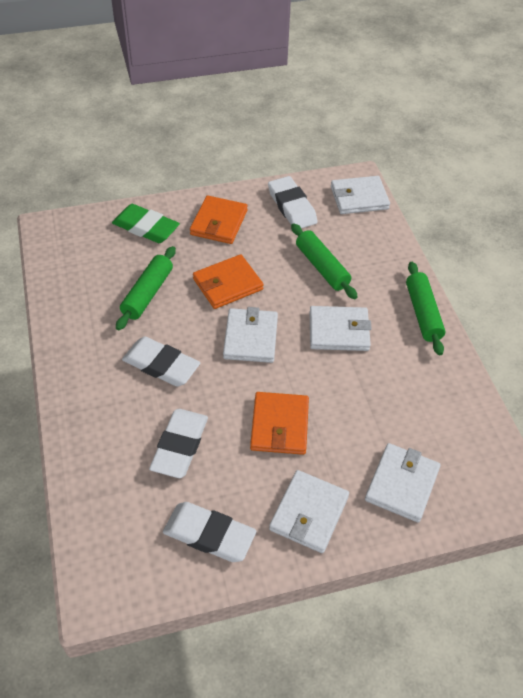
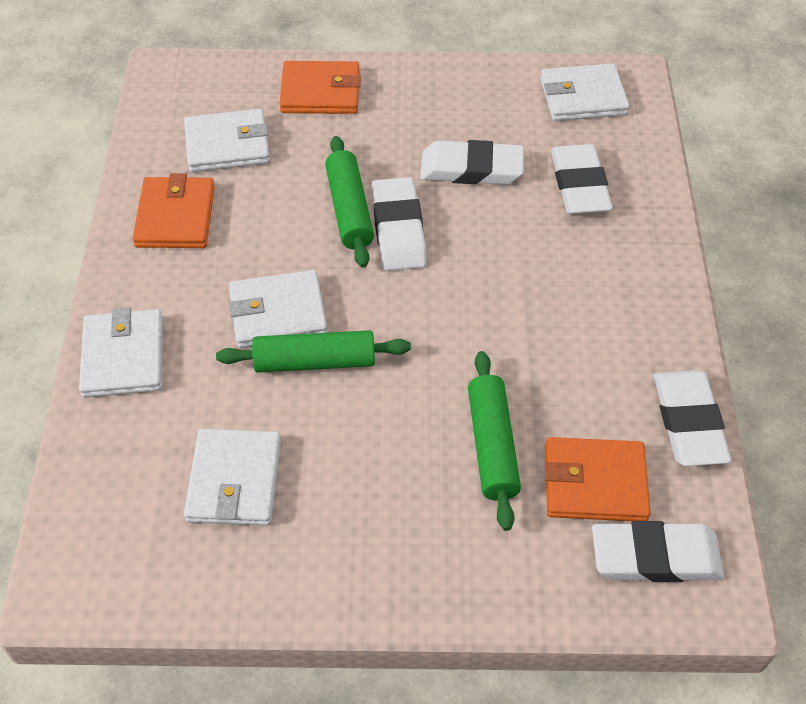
green eraser: 1 -> 0
white eraser: 4 -> 5

